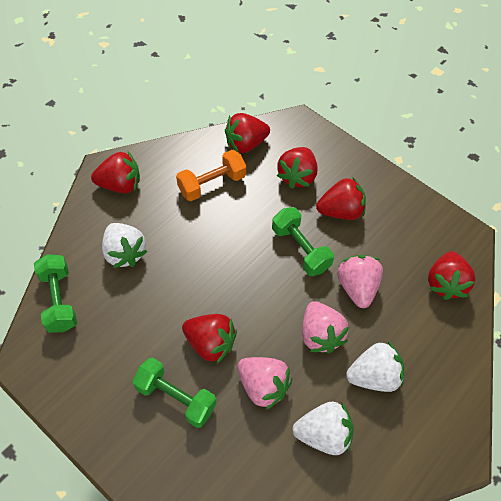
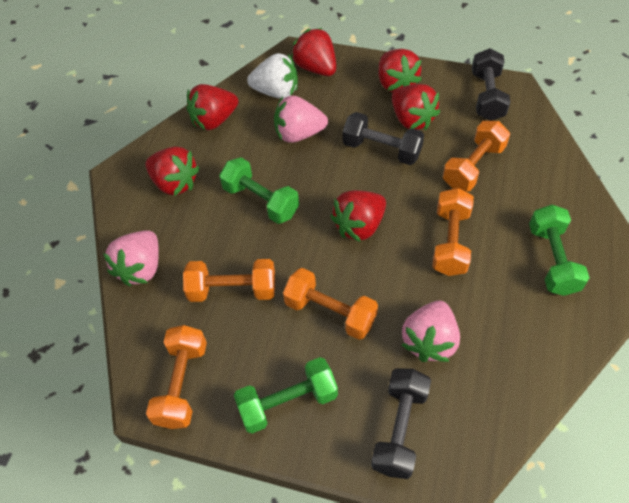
black dumbbell: 0 -> 3
orange dumbbell: 1 -> 5
white strawberry: 3 -> 1

